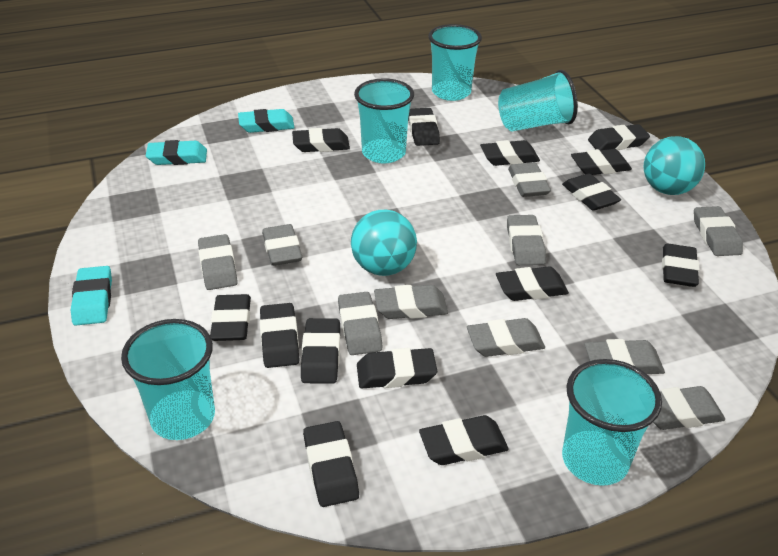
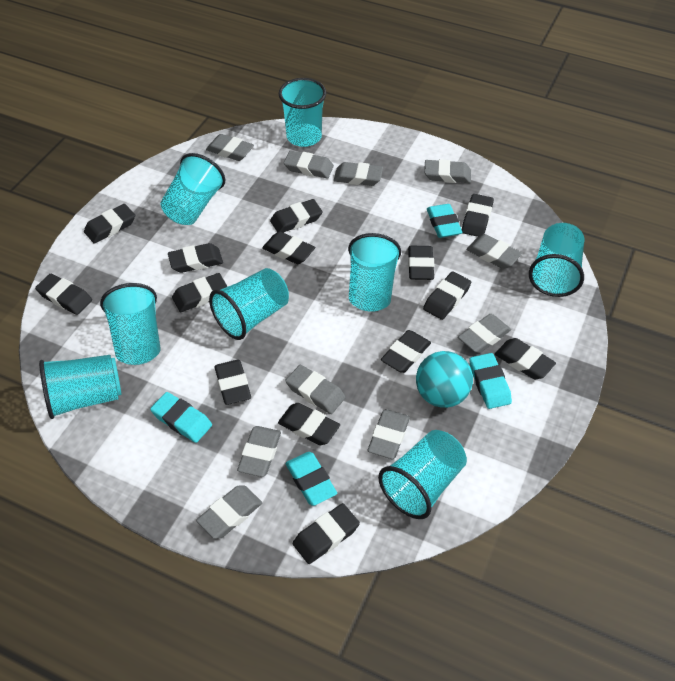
turquoise ball: 2 -> 1
turquoise cup: 5 -> 8
turquoise eraser: 3 -> 4

